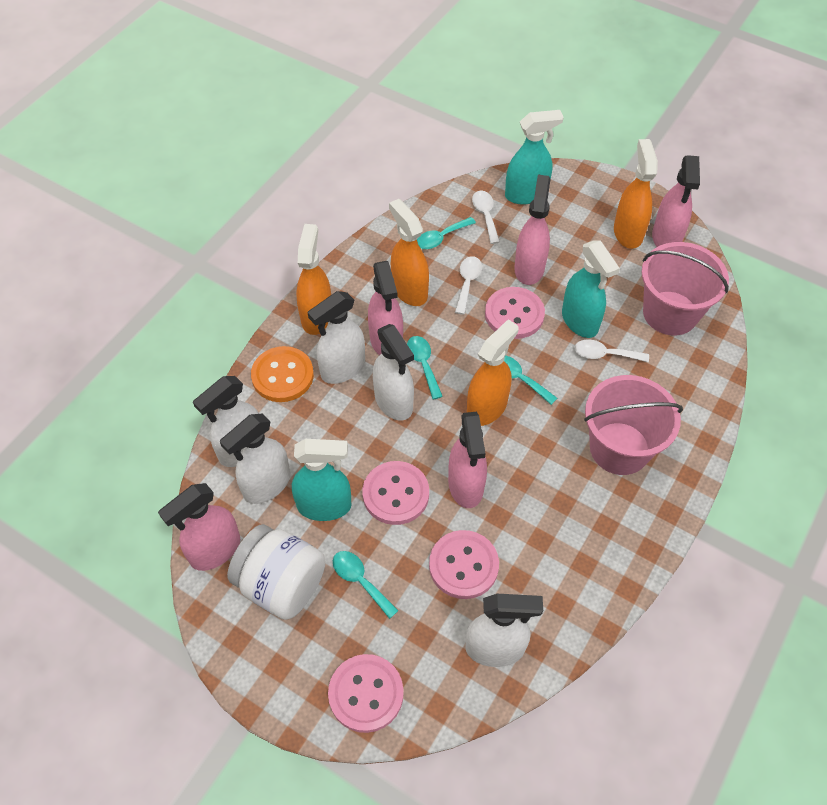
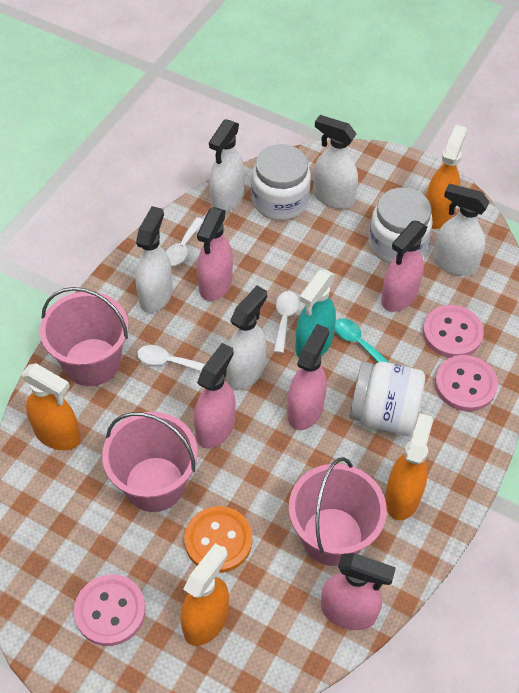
pink bucket: 2 -> 3
pink button: 4 -> 3
turquoise spoon: 4 -> 1
turquoise spray bottle: 3 -> 1
white jar: 1 -> 3

